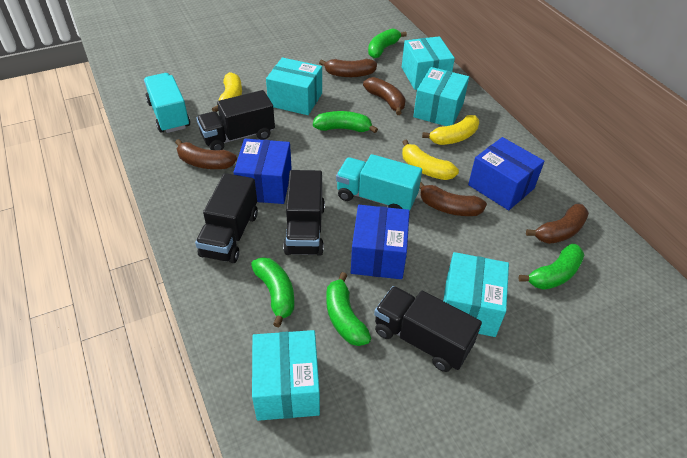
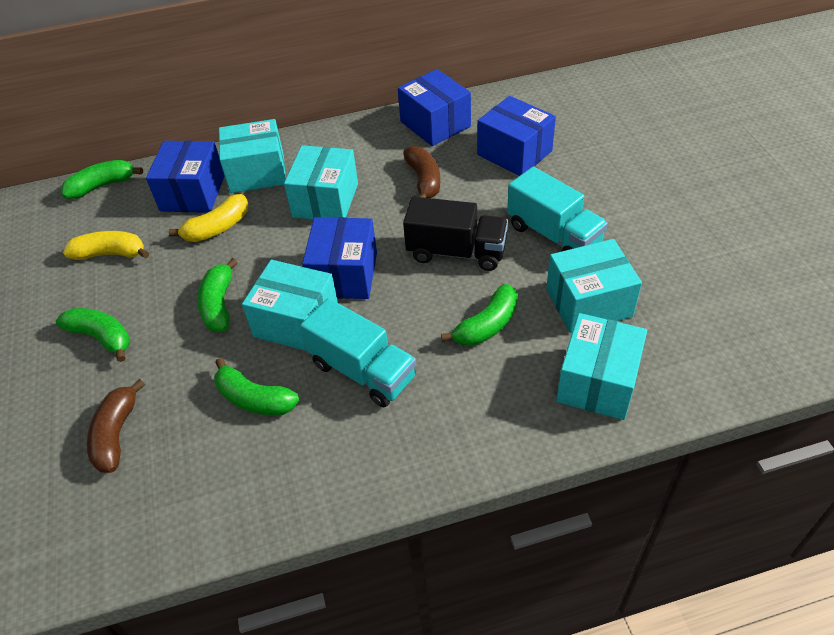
black truck: 4 -> 1
blue box: 3 -> 4
brown banana: 5 -> 2
yellow banana: 3 -> 2

